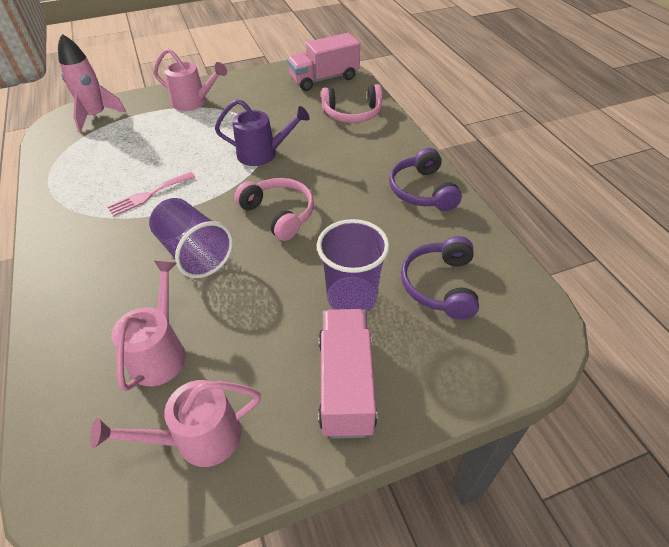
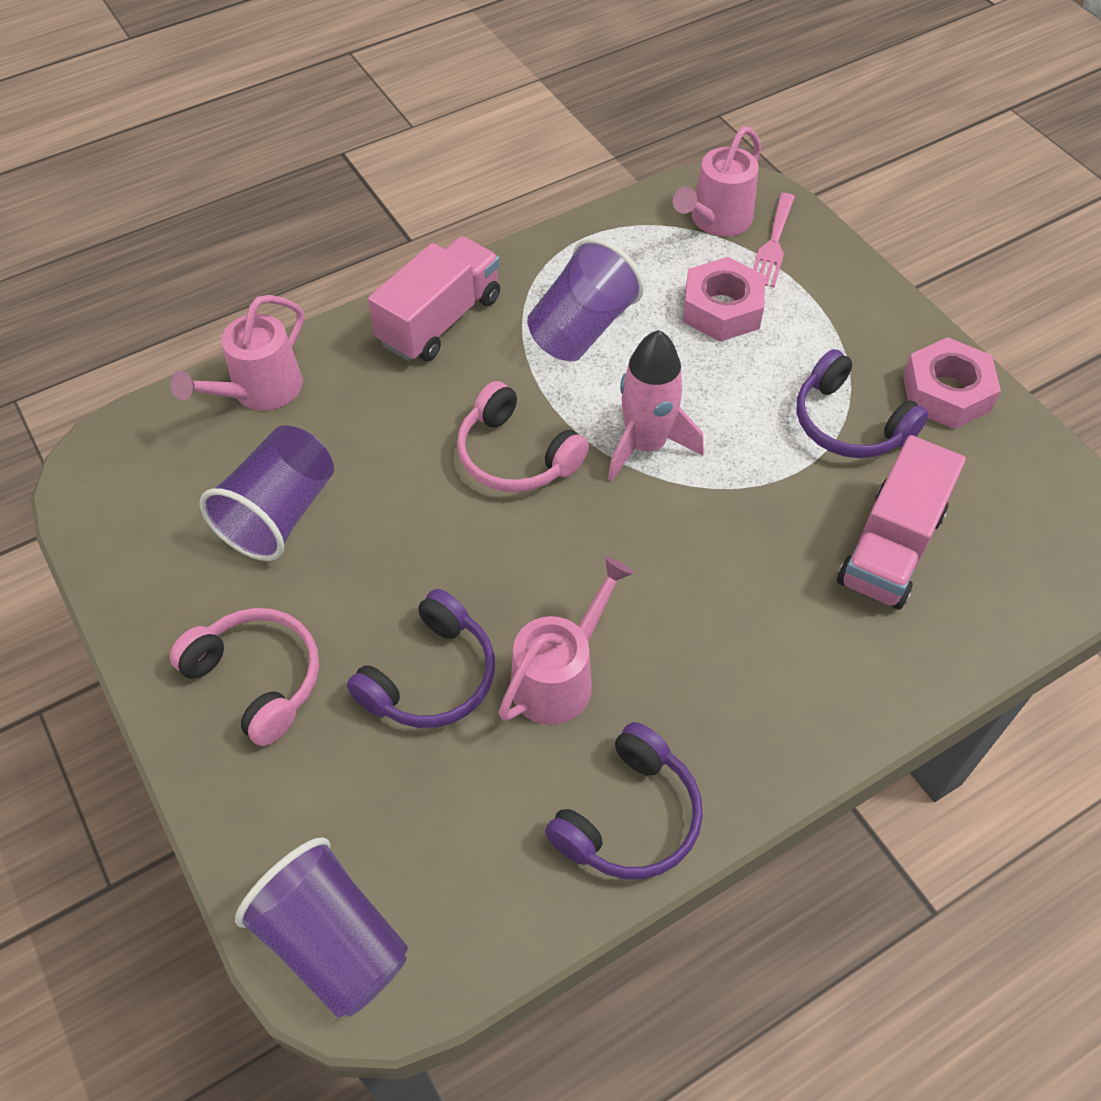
pink nut: 0 -> 2
purple cup: 2 -> 3
purple headphones: 2 -> 3
purple watering can: 1 -> 0

